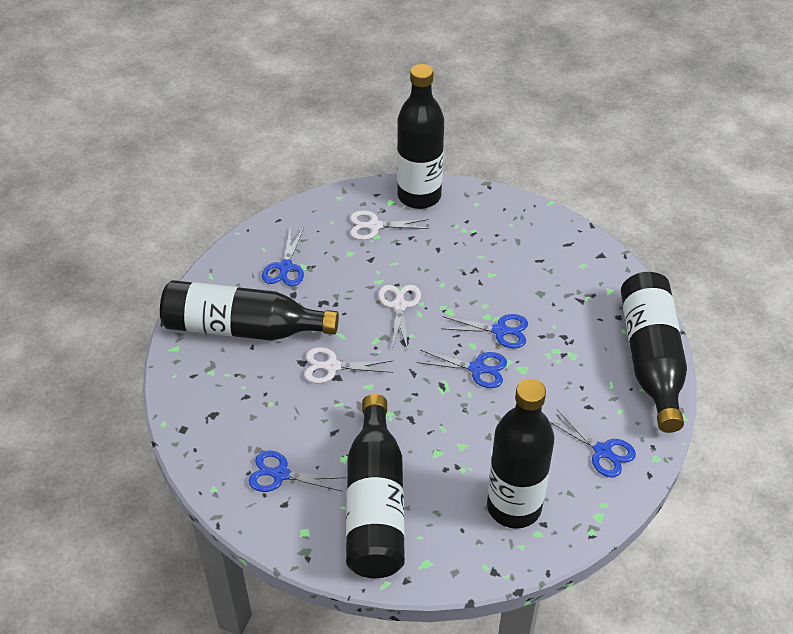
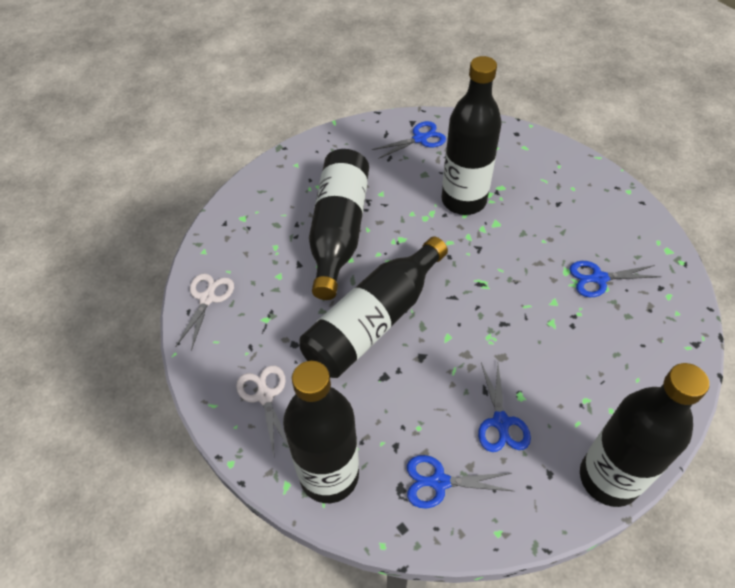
blue scissors: 5 -> 4
white scissors: 3 -> 2

